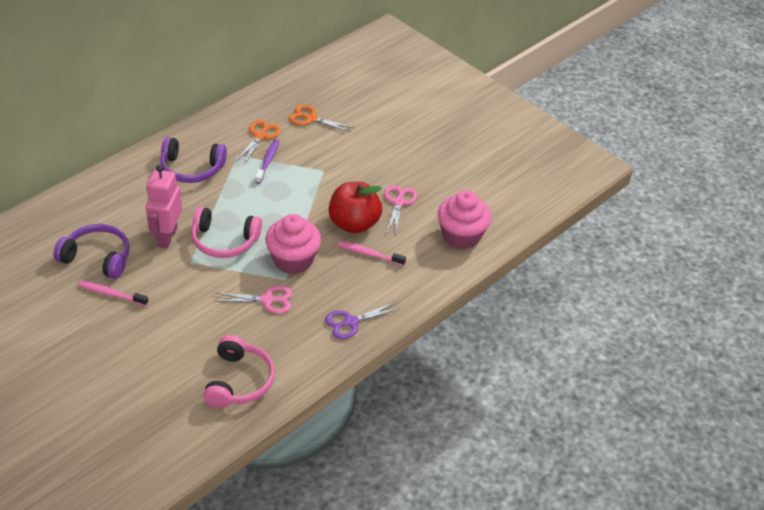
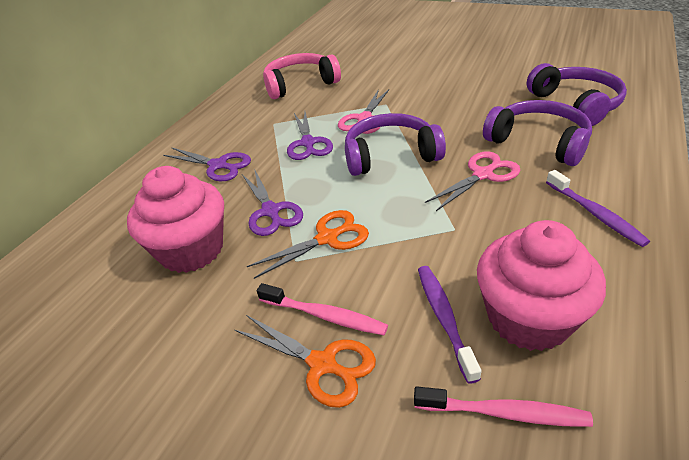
pink headphones: 2 -> 1
pink robot: 1 -> 0
purple headphones: 2 -> 3
purple scissors: 1 -> 3
purple toothbrush: 1 -> 2
red apple: 1 -> 0

